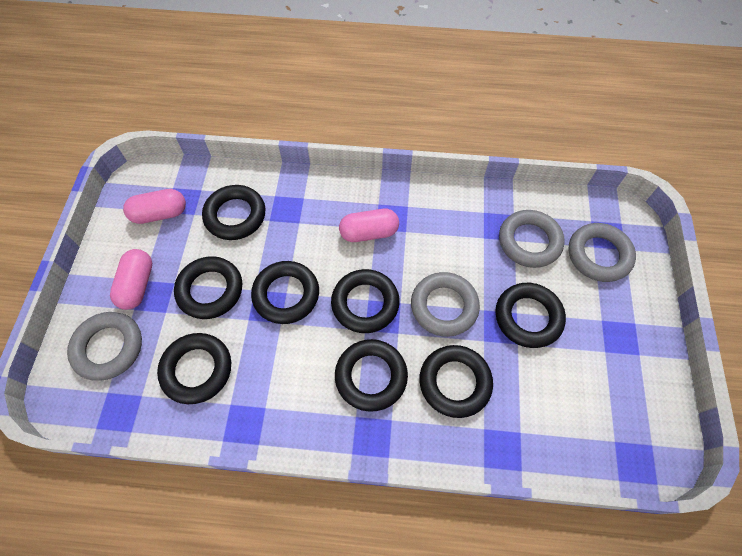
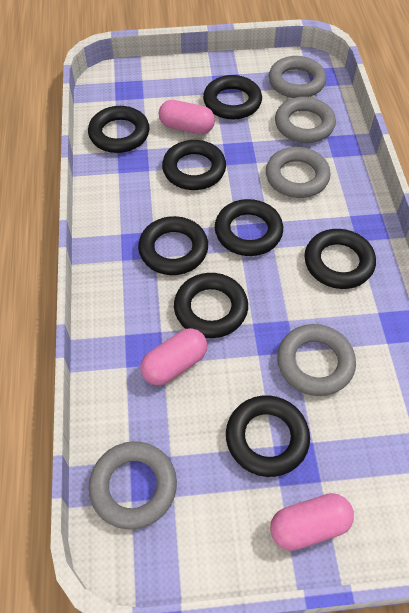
grey ring: 4 -> 5

